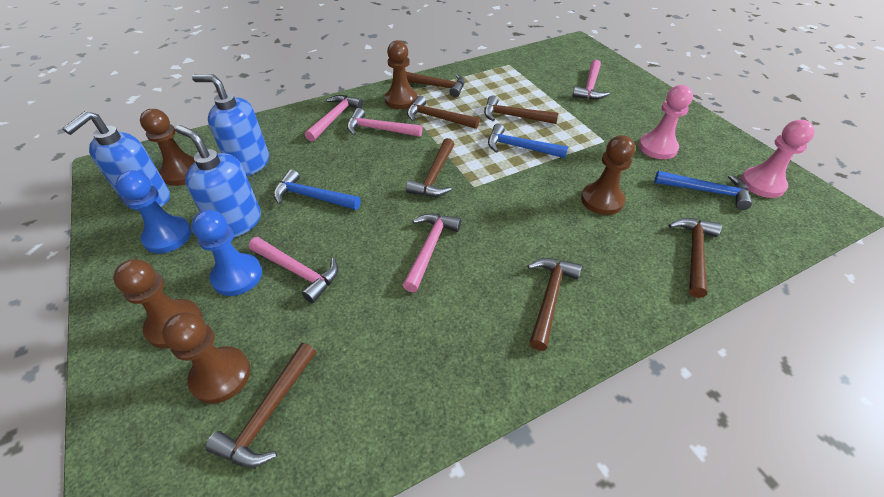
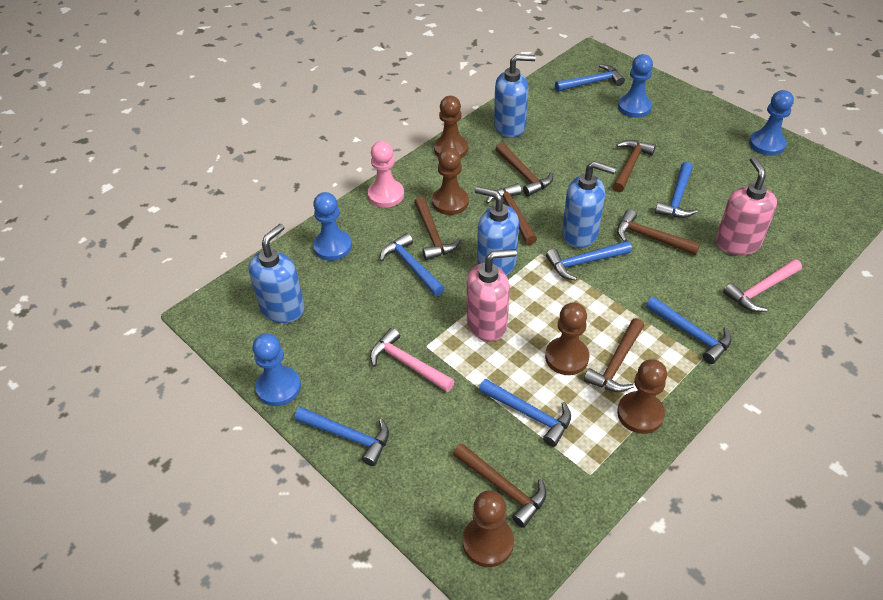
blue hammer: 3 -> 7
blue pawn: 2 -> 4
blue soap dispenser: 3 -> 4
pink hammer: 5 -> 2
pink pawn: 2 -> 1
pink soap dispenser: 0 -> 2

